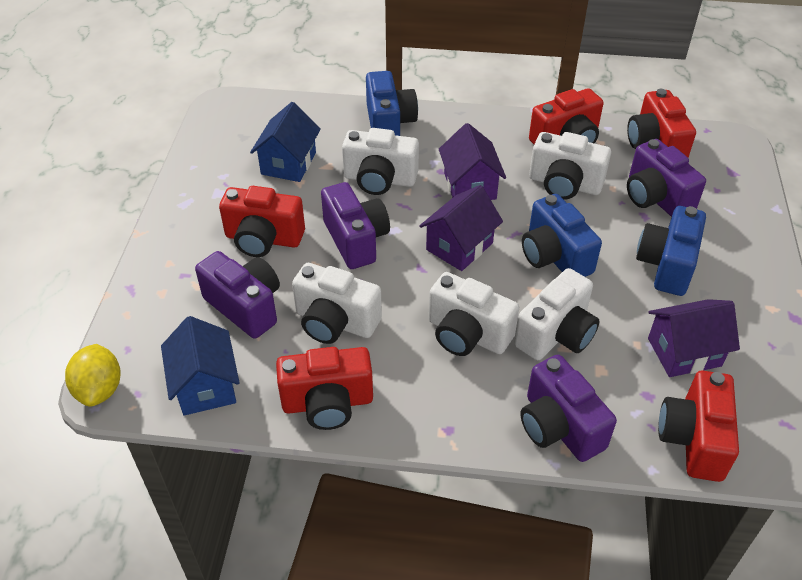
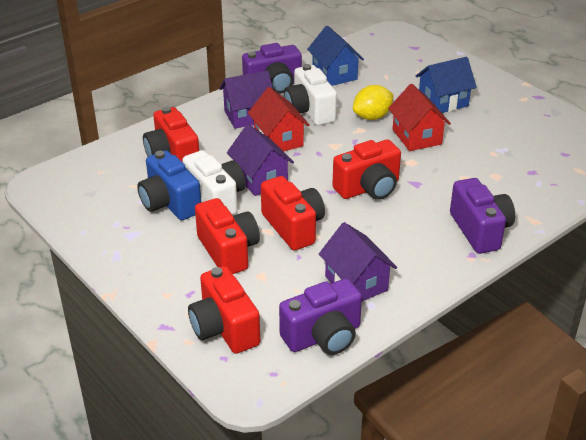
blue camera: 3 -> 1
purple camera: 4 -> 3
red house: 0 -> 2
white camera: 5 -> 2

